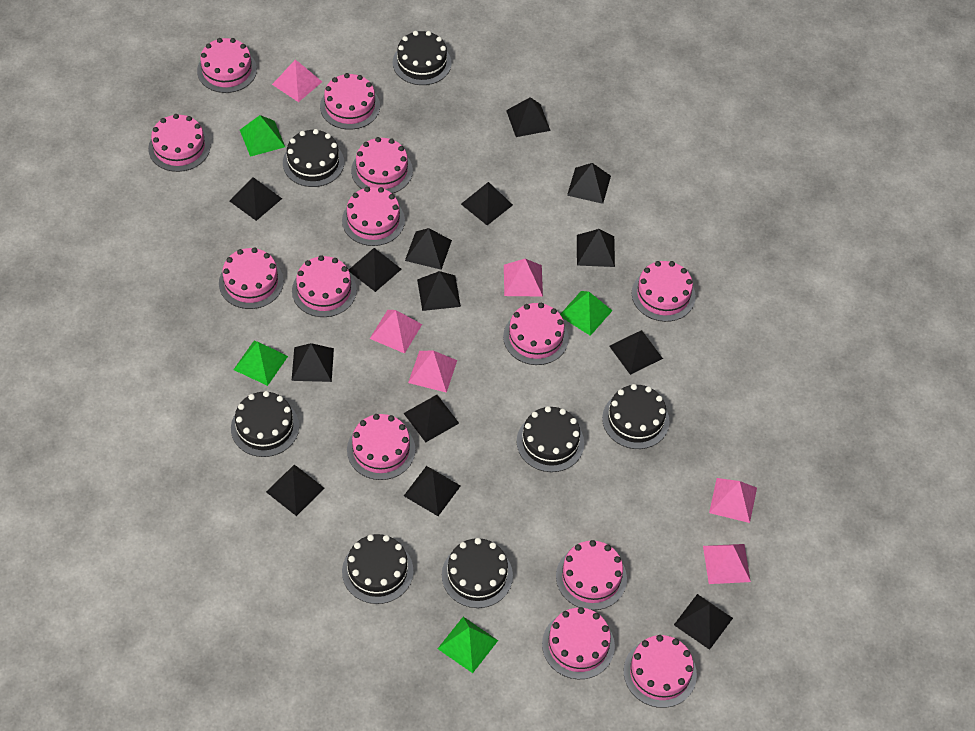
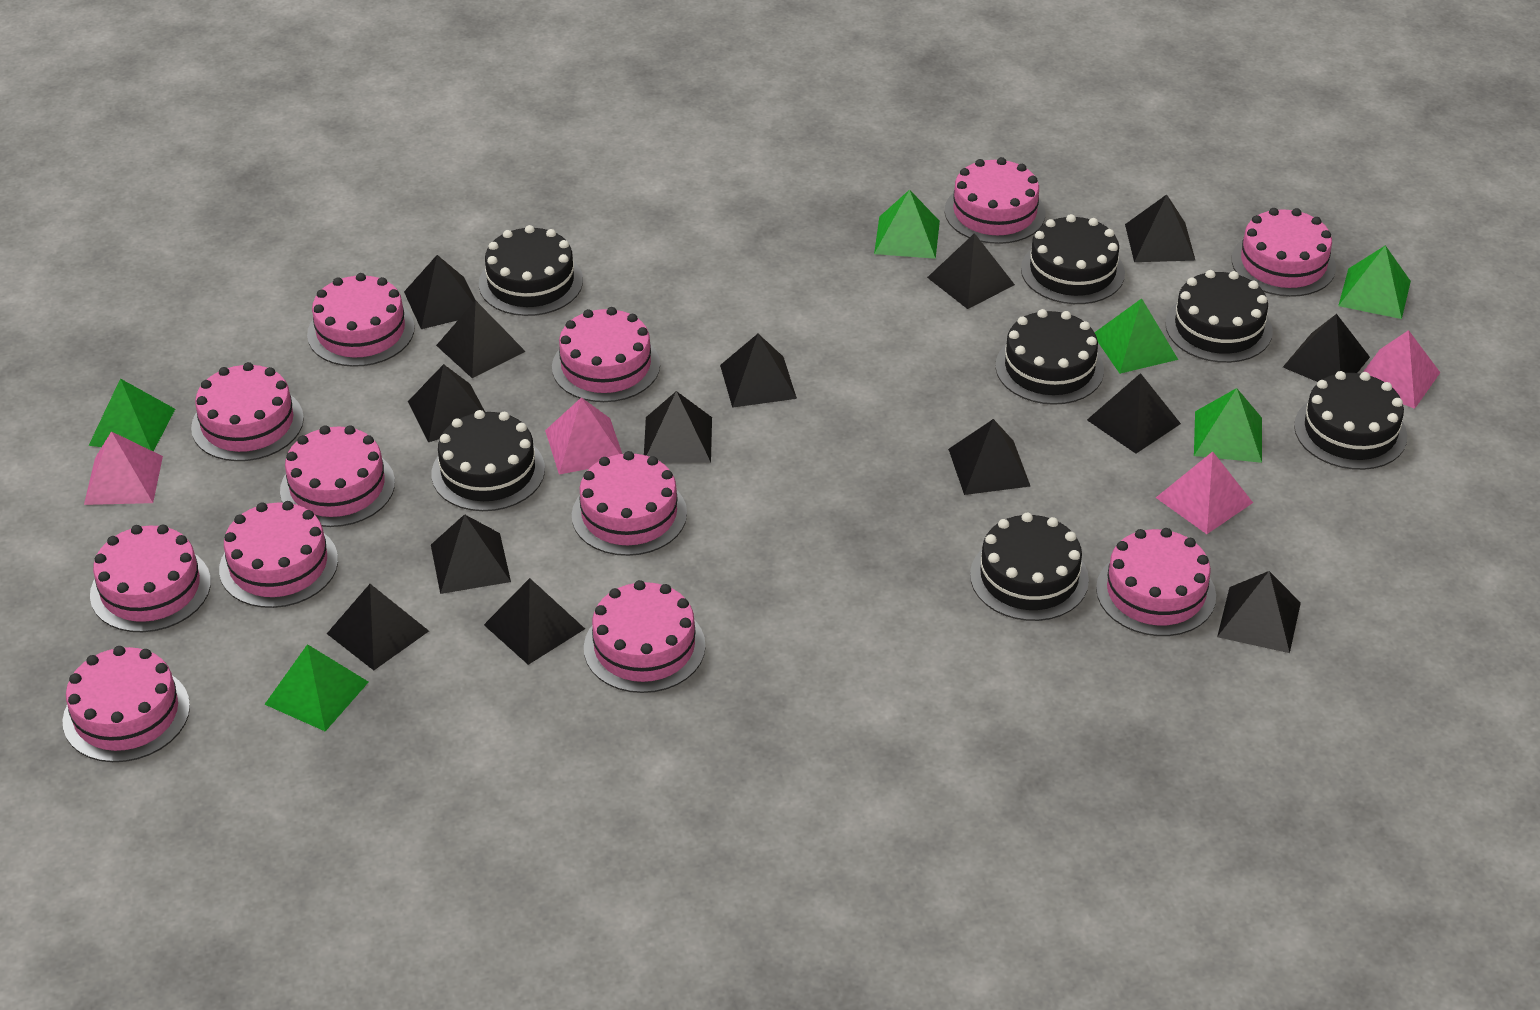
green pyramid: 4 -> 6
pink cake: 13 -> 12
pink pyramid: 6 -> 4

